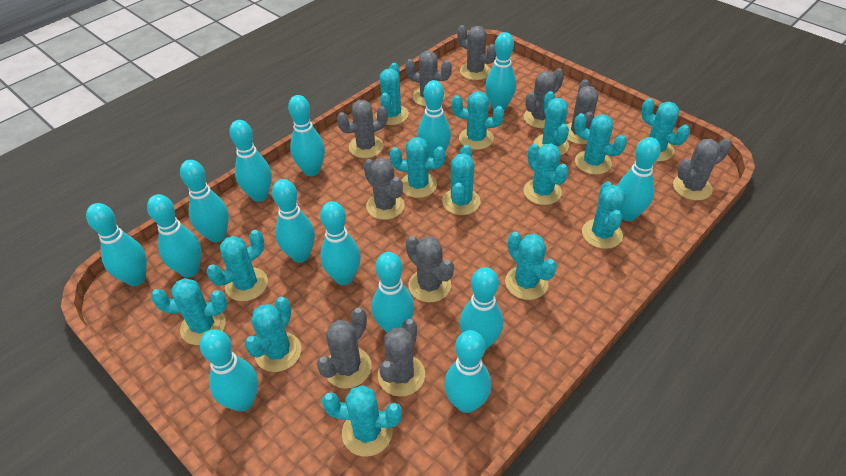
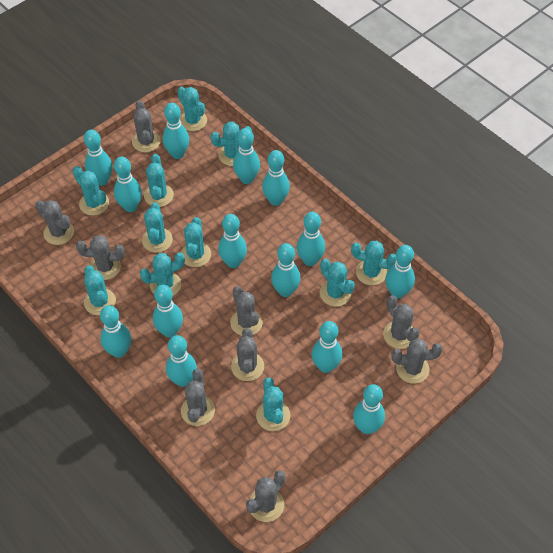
grey cactus: 10 -> 9
turquoise cactus: 14 -> 11

